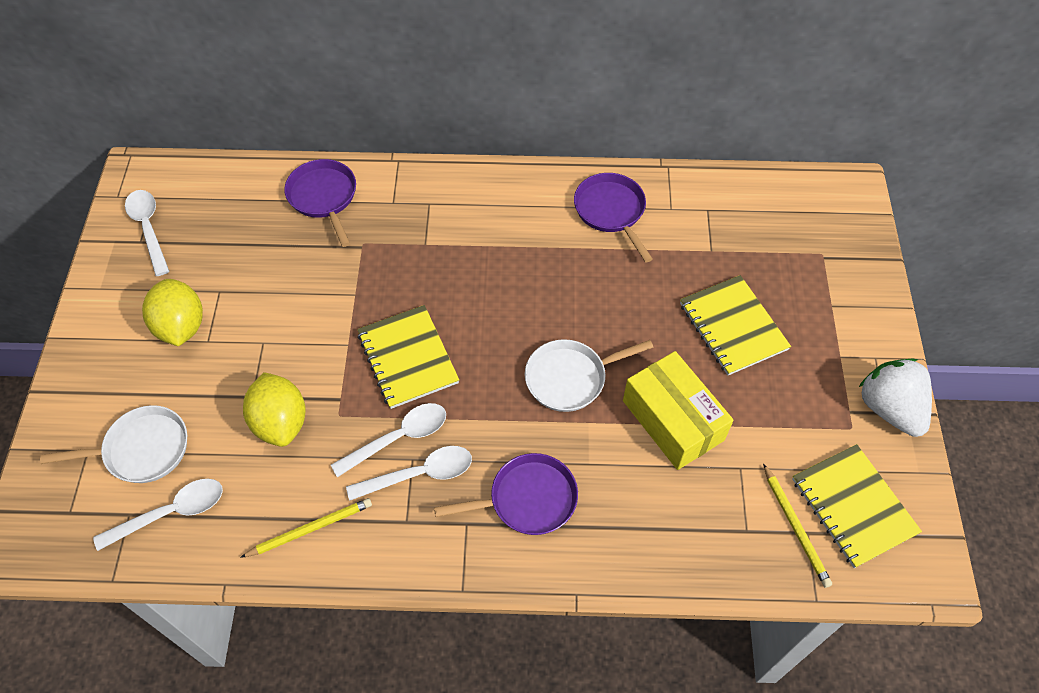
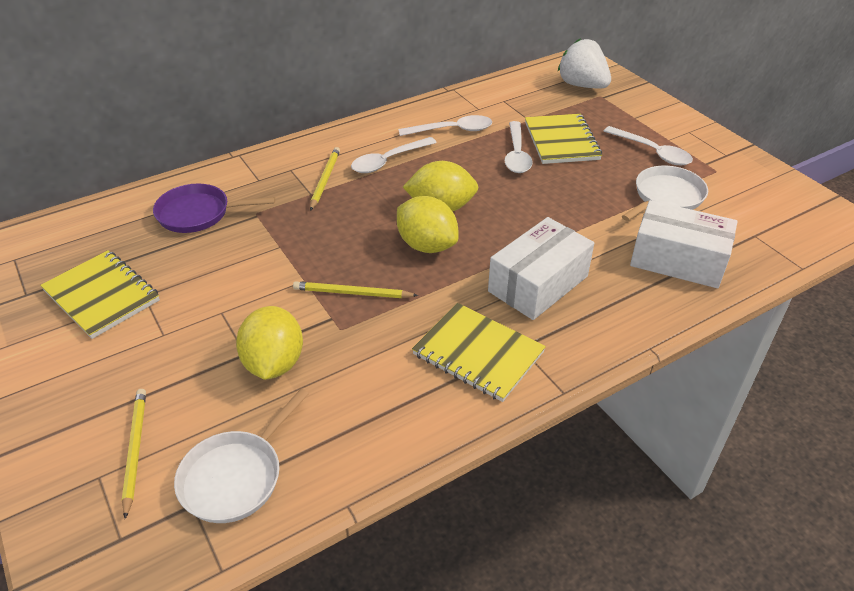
purple pan: 3 -> 1
white box: 0 -> 2
yellow box: 1 -> 0
yellow lemon: 2 -> 3
yellow pencil: 2 -> 3

